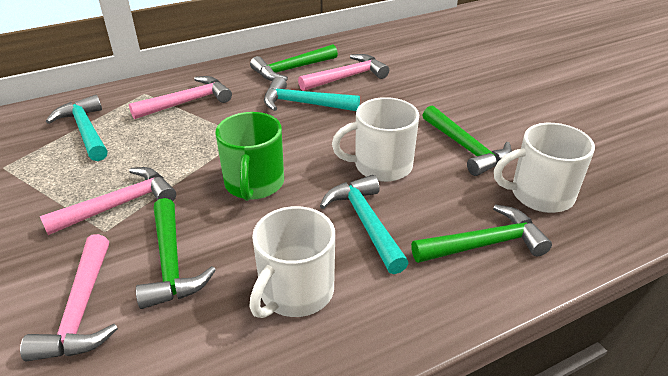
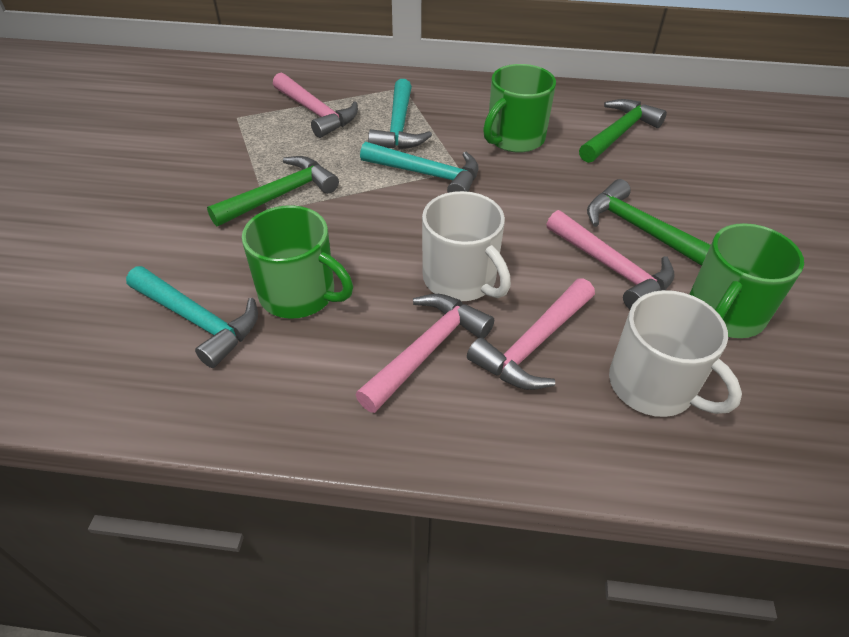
green hammer: 4 -> 3
green mug: 1 -> 3
white mug: 3 -> 2

